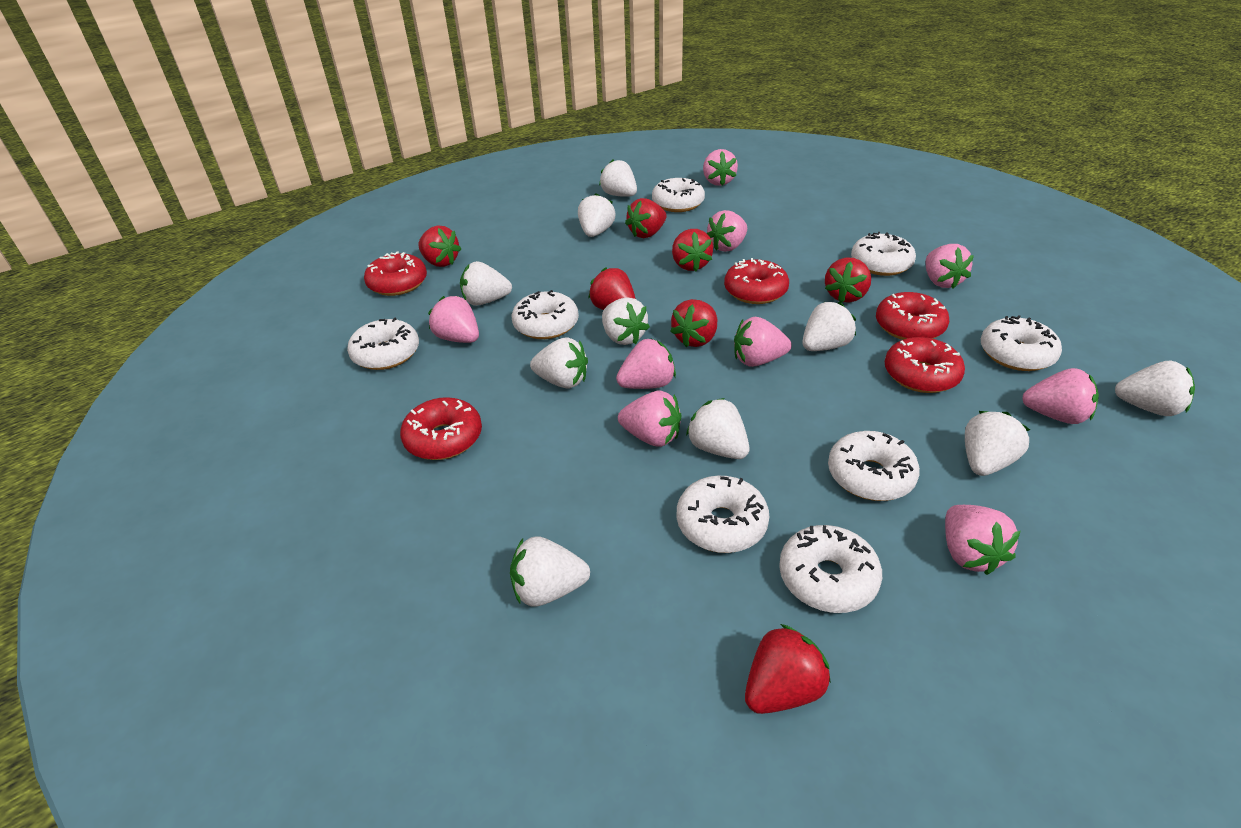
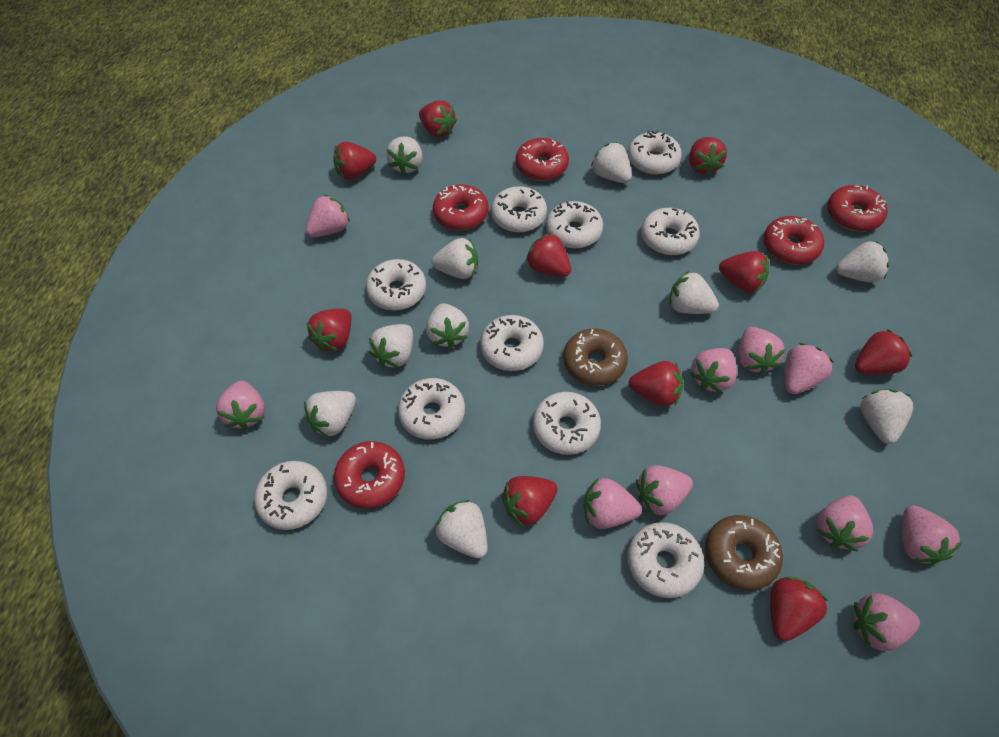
brown donut: 0 -> 2
pink strawberry: 9 -> 10
red strawberry: 7 -> 10
white donut: 8 -> 10

